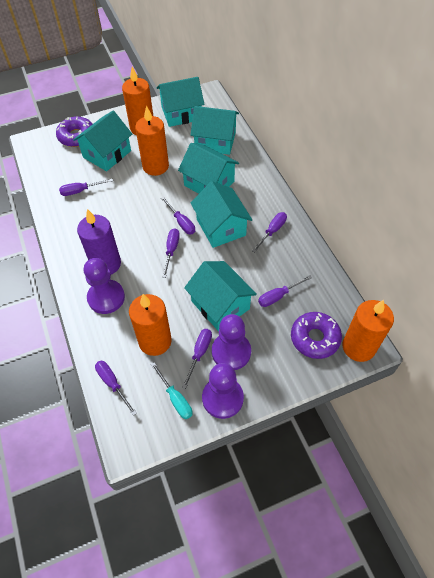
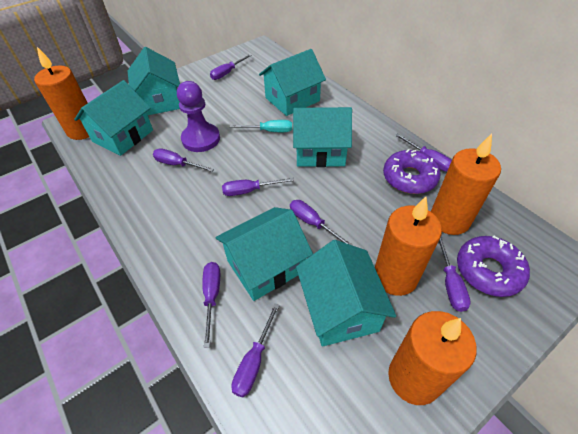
purple candle: 1 -> 0
purple pawn: 3 -> 1
purple screwdriver: 7 -> 8

